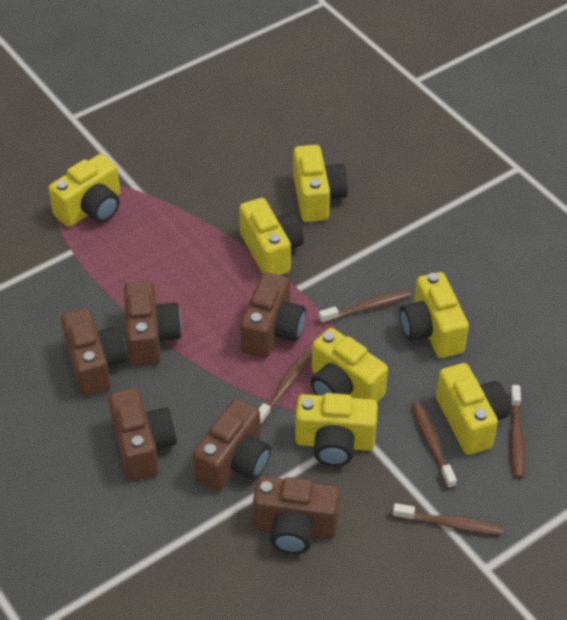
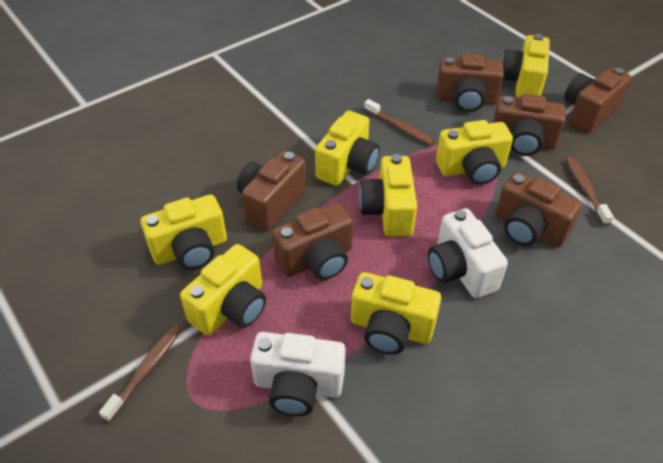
brown toothbrush: 5 -> 3
white camera: 0 -> 2

